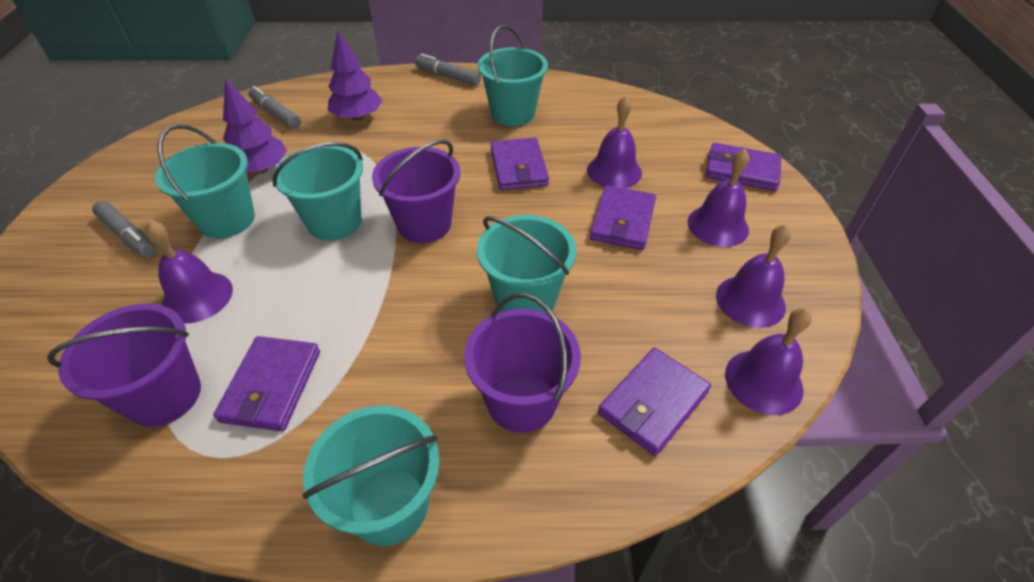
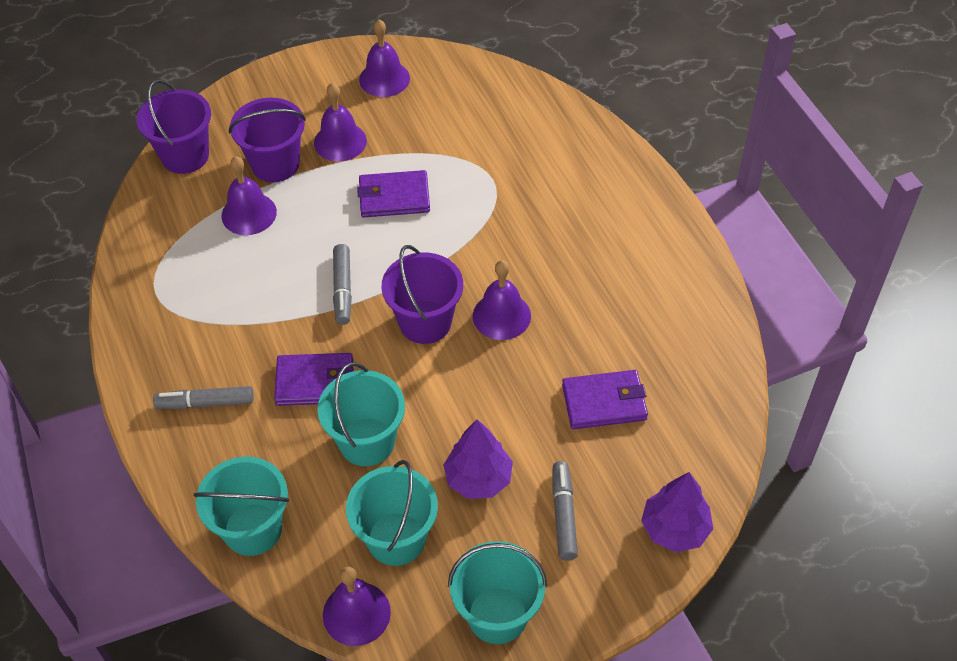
purple wallet: 5 -> 3
turquoise bucket: 5 -> 4

